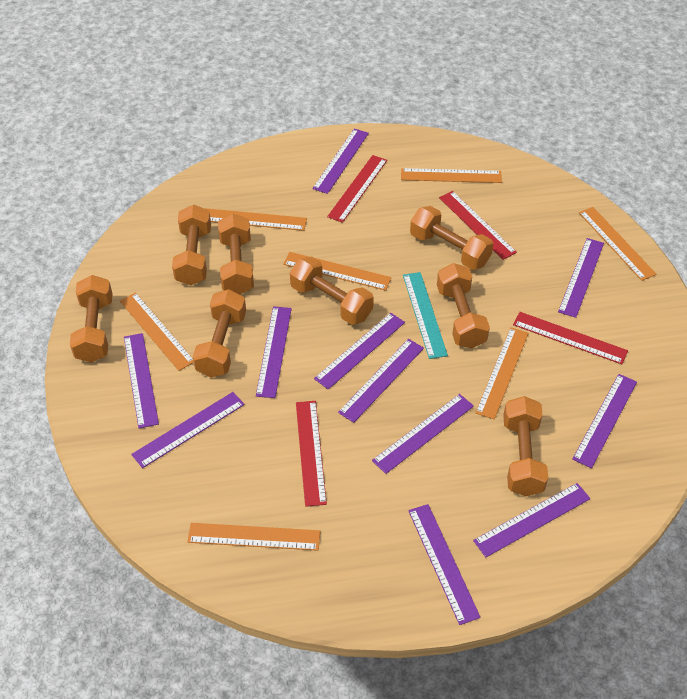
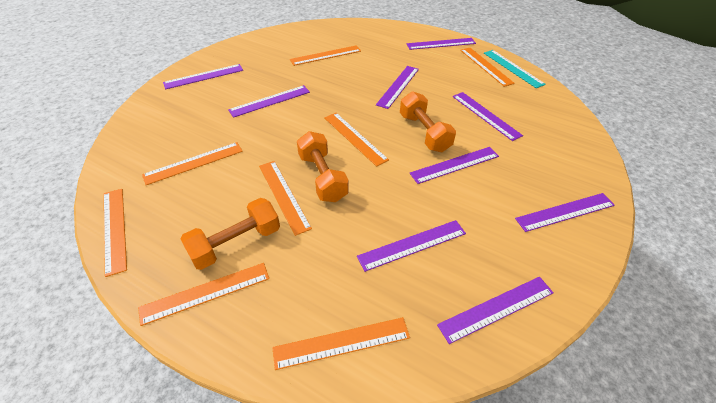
orange dumbbell: 8 -> 3
orange ruler: 7 -> 8
purple ruler: 11 -> 9
red ruler: 4 -> 0

